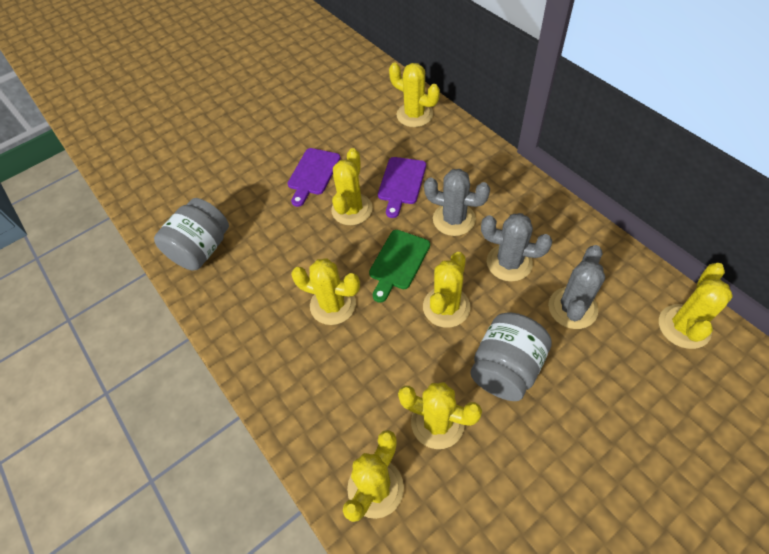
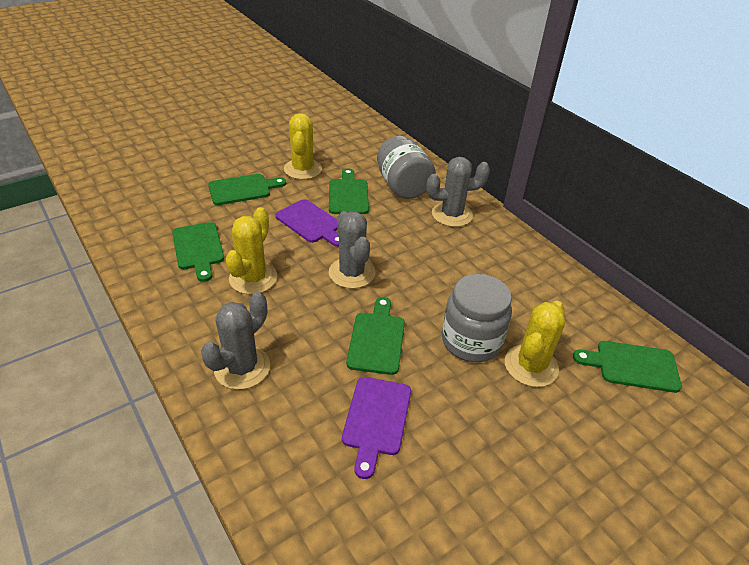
green cutting board: 1 -> 5
yellow cactus: 7 -> 3

